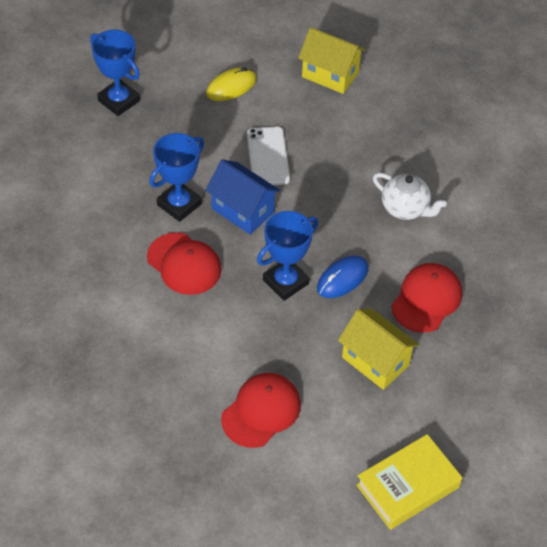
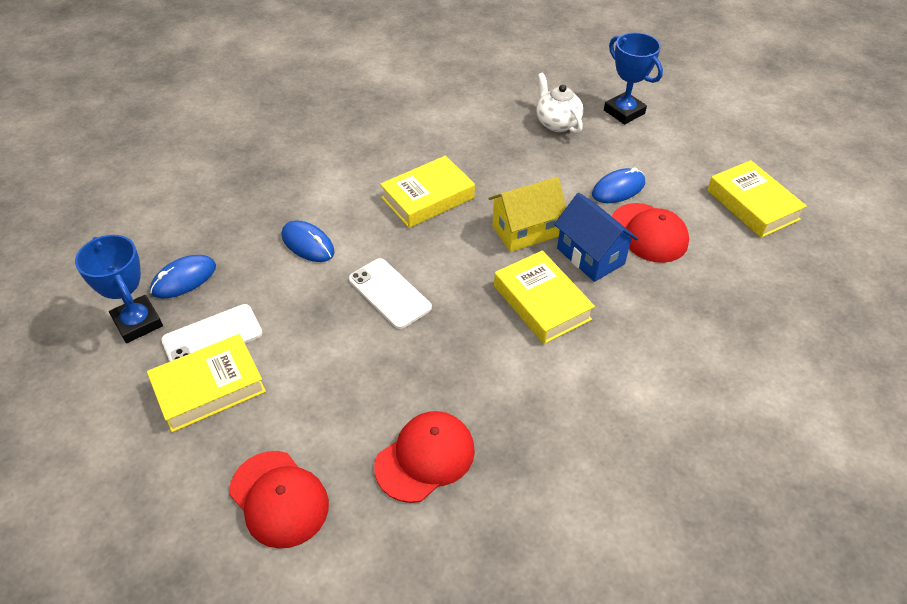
blue mouse: 1 -> 3
blue trophy: 3 -> 2
white phone: 1 -> 2
yellow book: 1 -> 4
yellow house: 2 -> 1
yellow mouse: 1 -> 0

